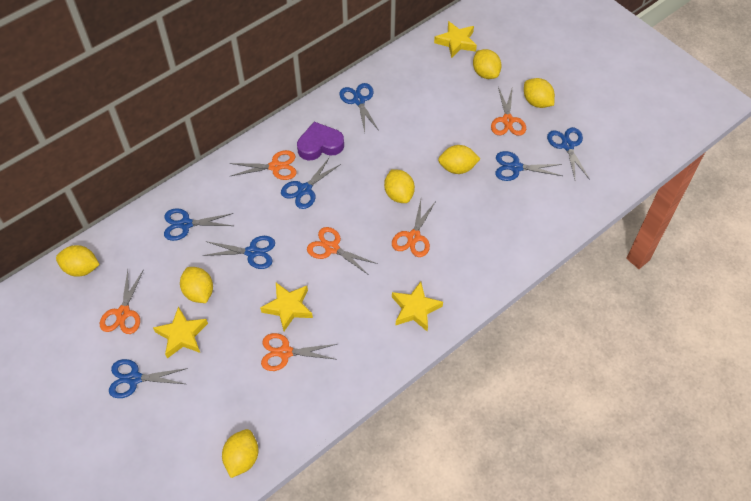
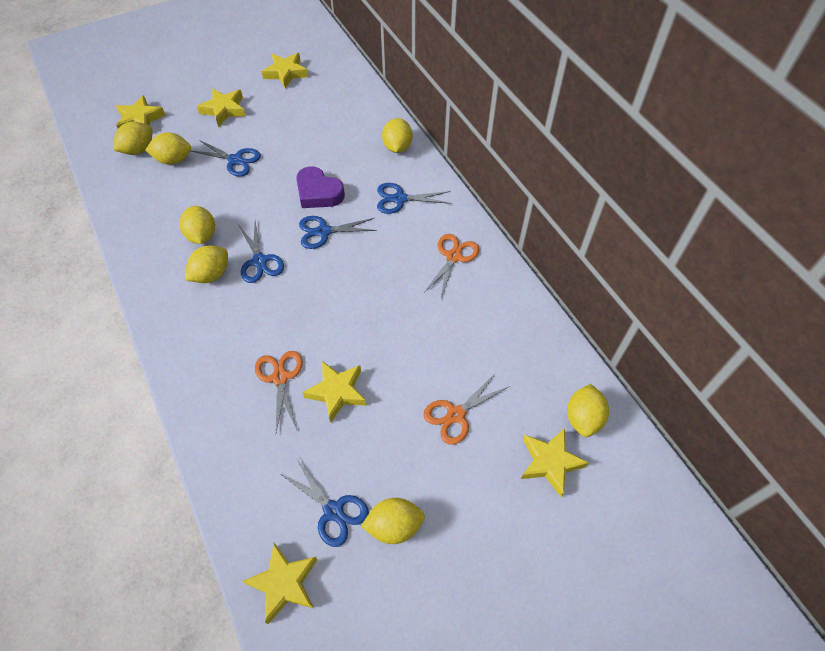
blue scissors: 7 -> 5
orange scissors: 6 -> 3
yellow star: 4 -> 6

